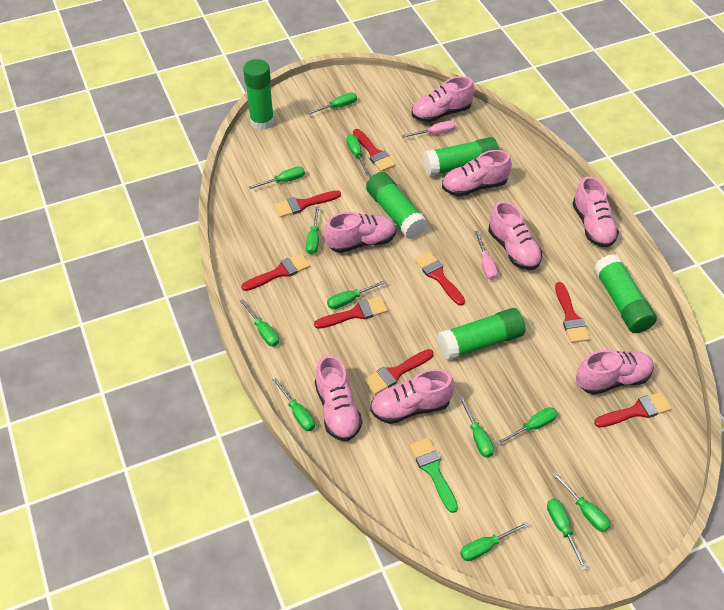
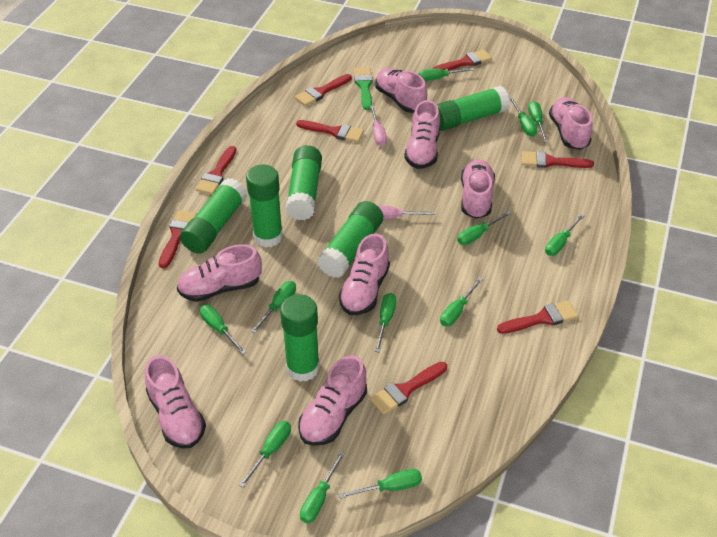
green glue stick: 5 -> 6

